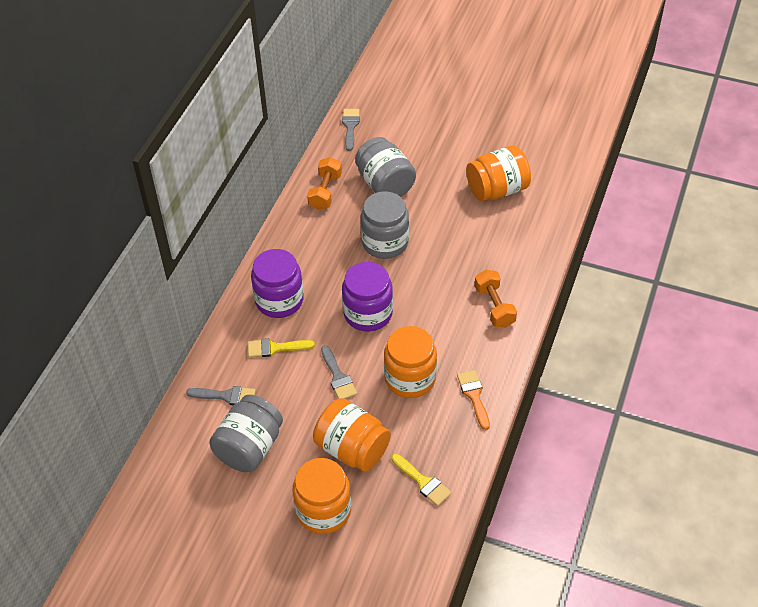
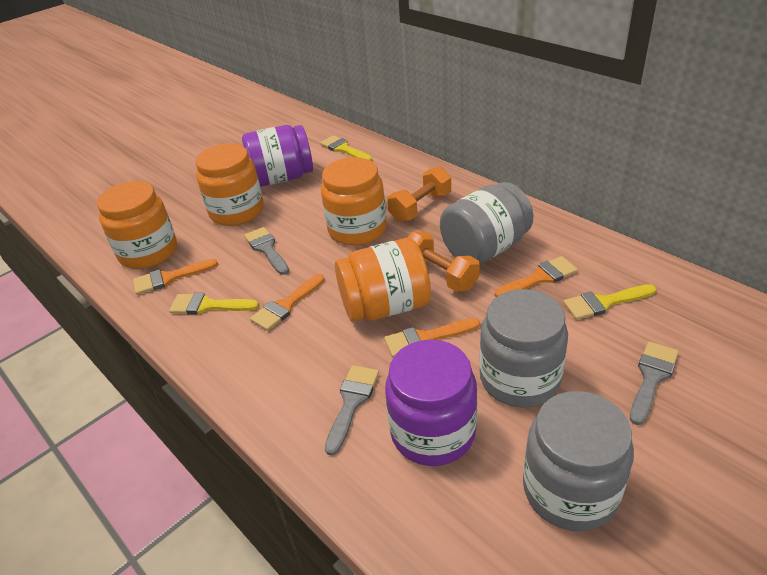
orange brush: 1 -> 4
yellow brush: 2 -> 3

